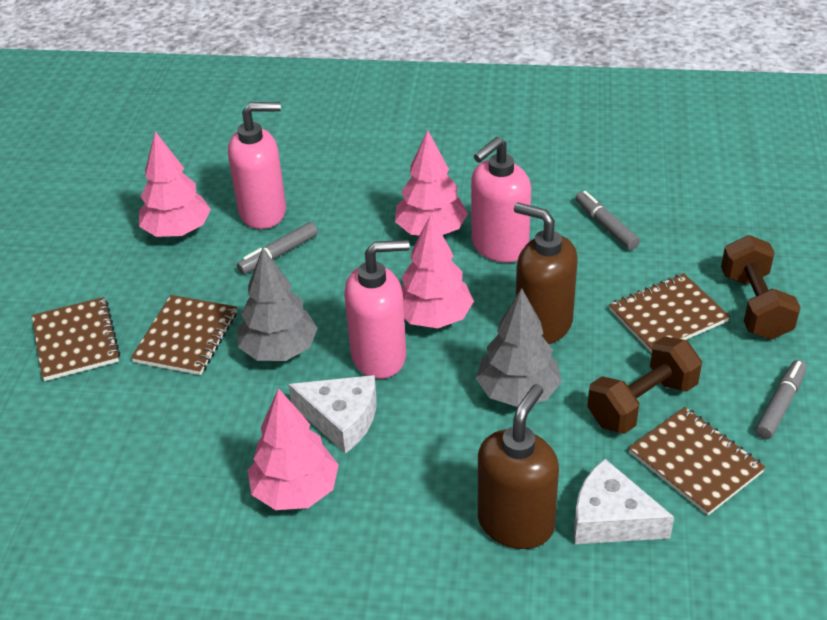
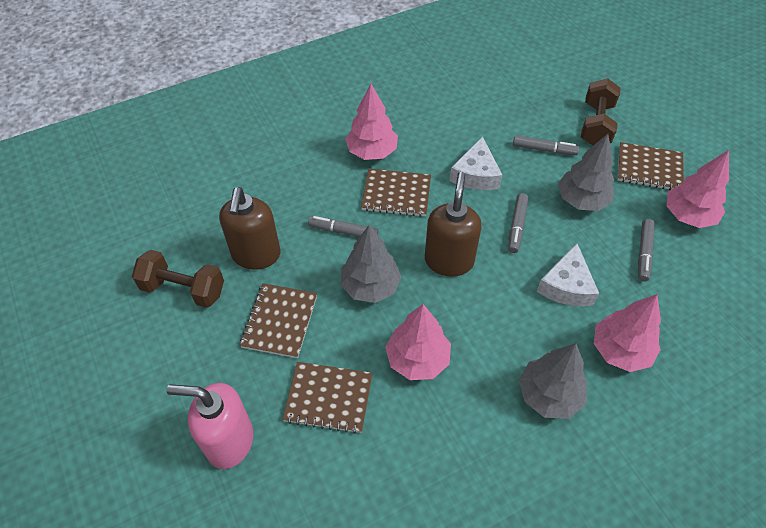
grey marker: 3 -> 4
grey tree: 2 -> 3
pink soap dispenser: 3 -> 1

